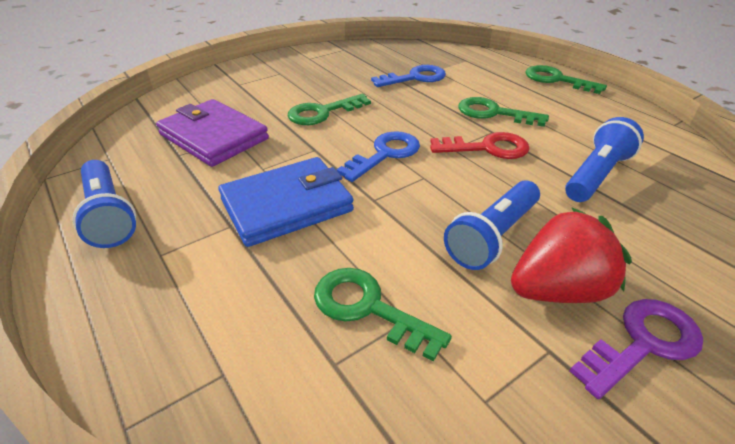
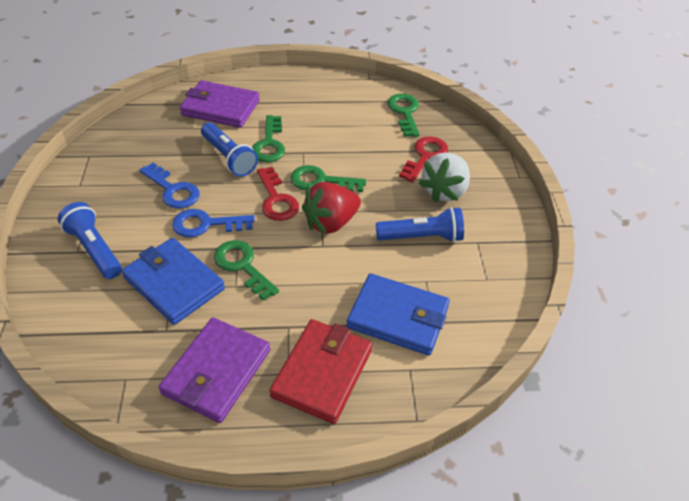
blue wallet: 1 -> 2
purple key: 1 -> 0
purple wallet: 1 -> 2
red key: 1 -> 2
red wallet: 0 -> 1
white strawberry: 0 -> 1

